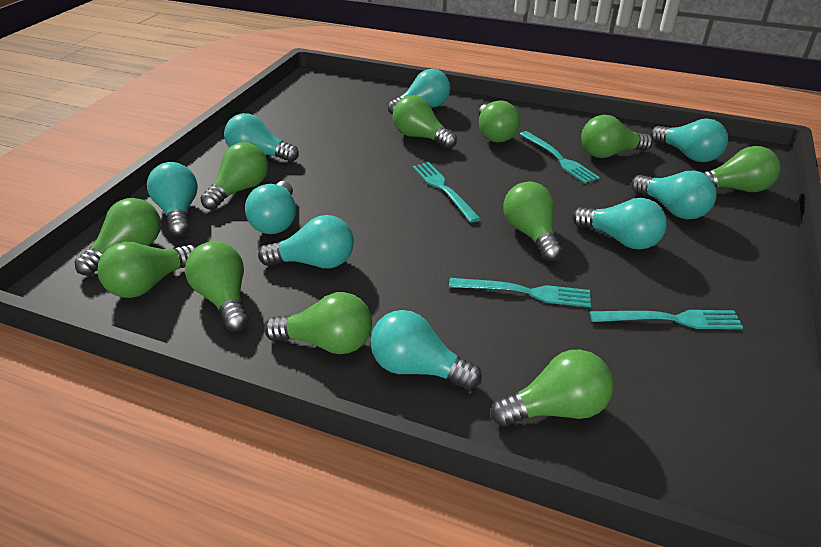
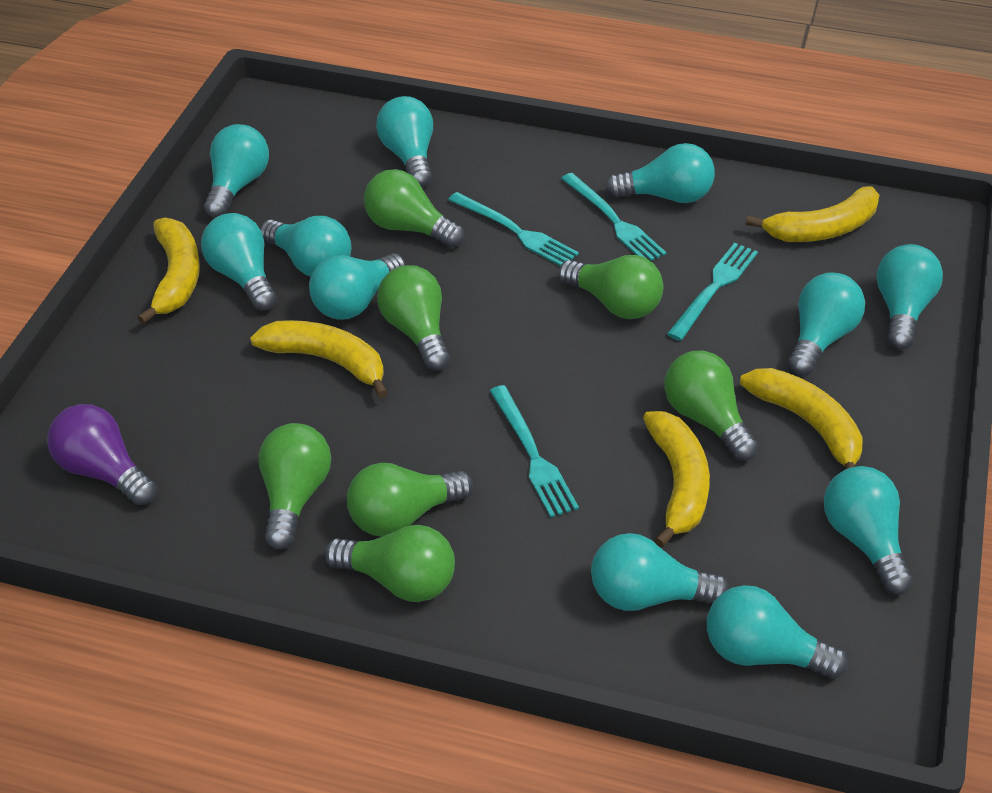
green light bulb: 11 -> 7
purple light bulb: 0 -> 1
turquoise light bulb: 9 -> 11
yellow banana: 0 -> 5

